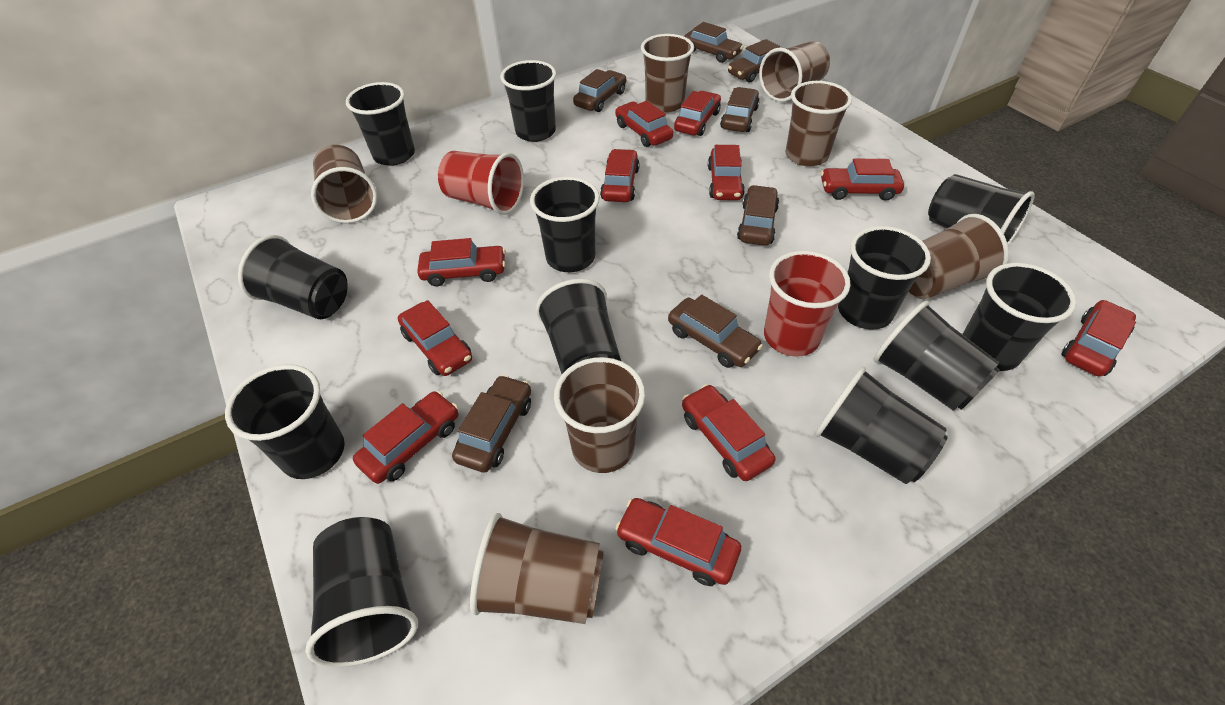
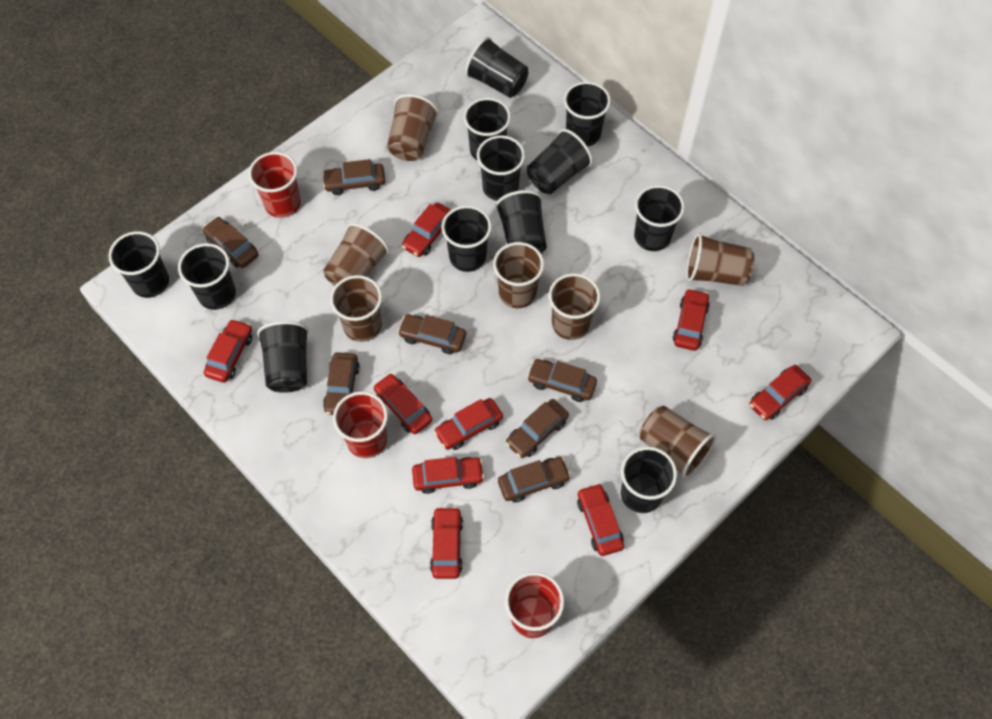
red car: 11 -> 9
red cup: 2 -> 3

